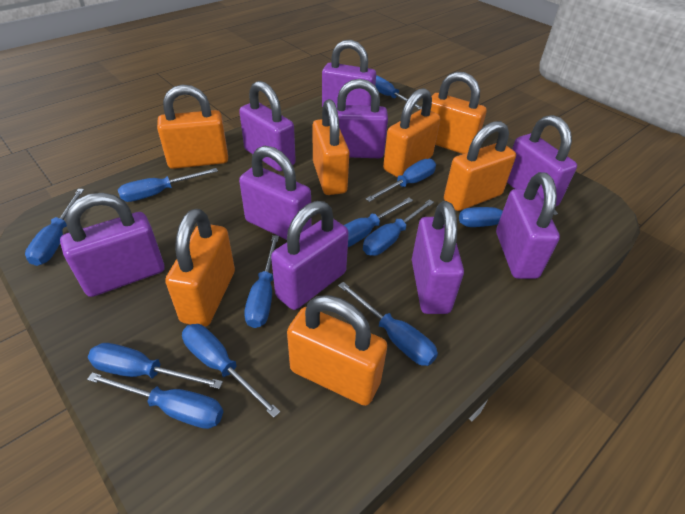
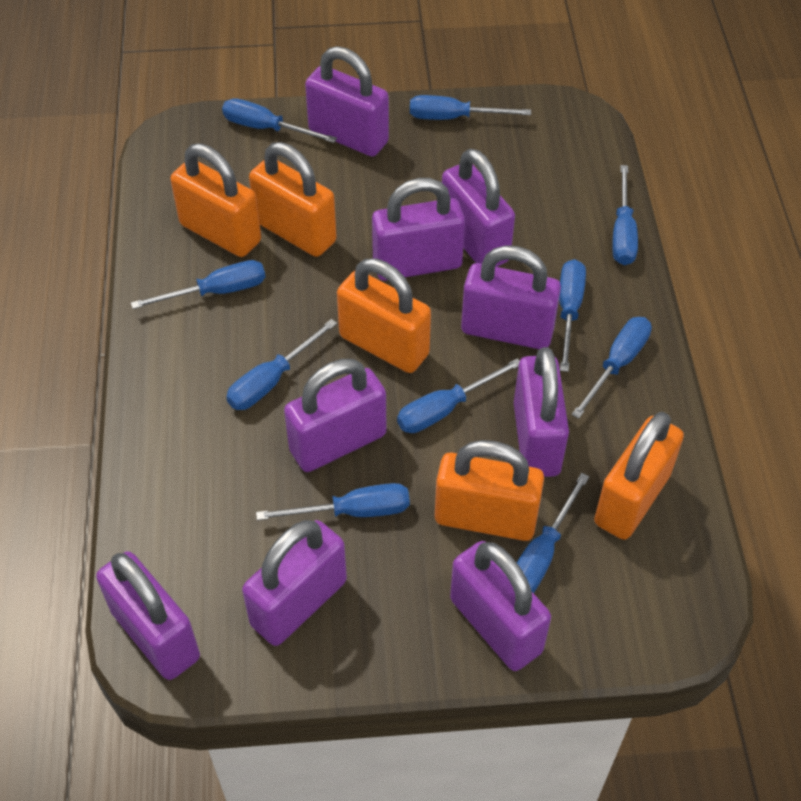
blue screwdriver: 12 -> 10
orange padlock: 7 -> 5

